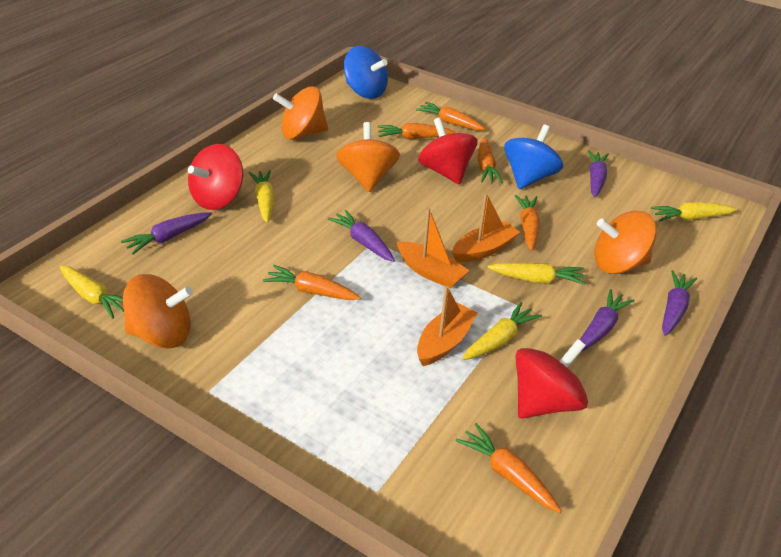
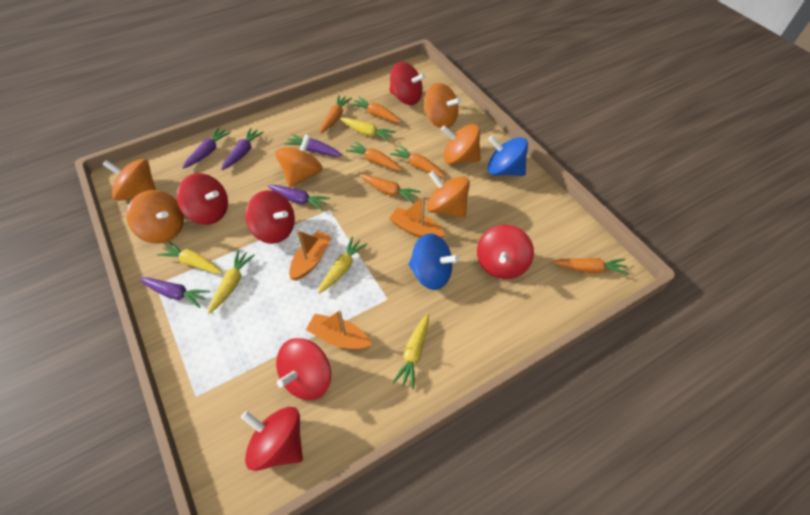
orange spinning top: 4 -> 6
red spinning top: 3 -> 6

